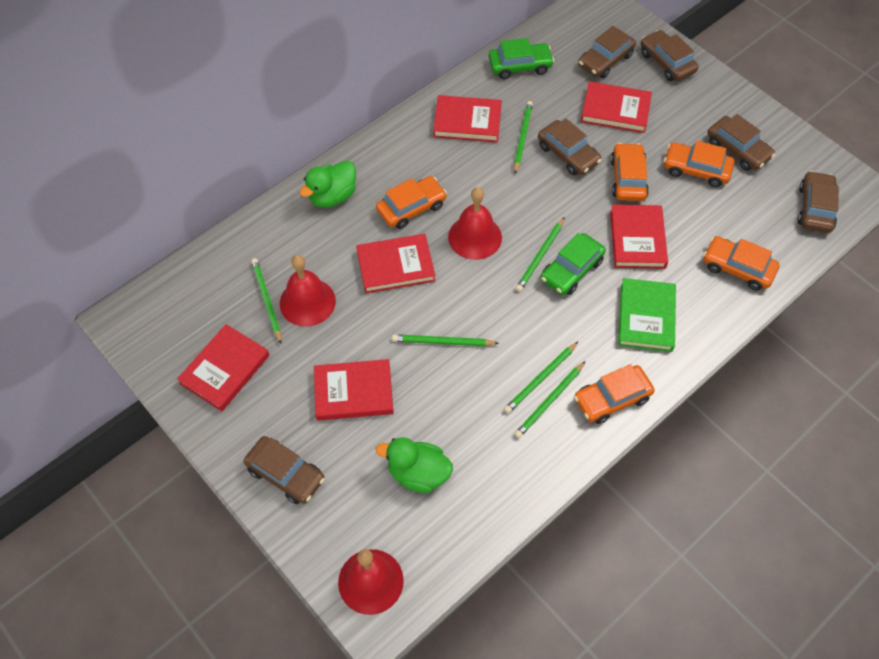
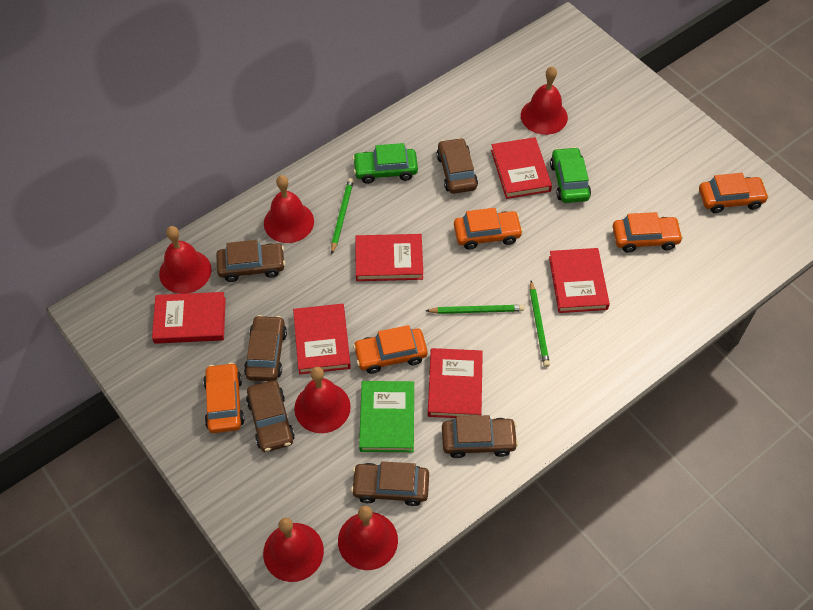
green duck: 2 -> 0
green pencil: 6 -> 3
red bell: 3 -> 6

